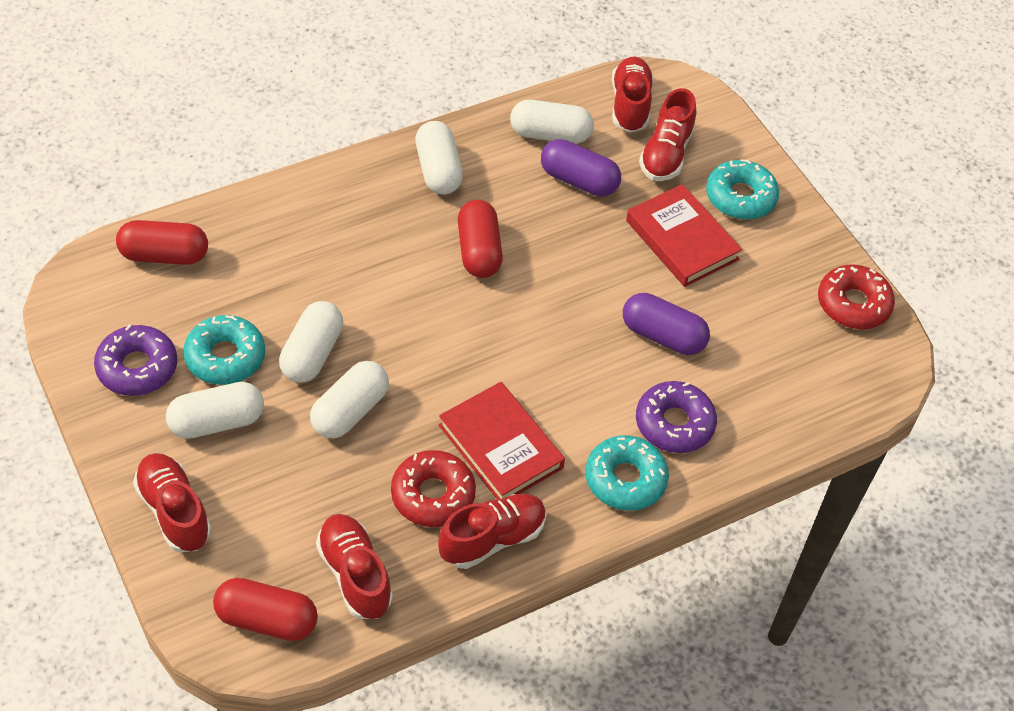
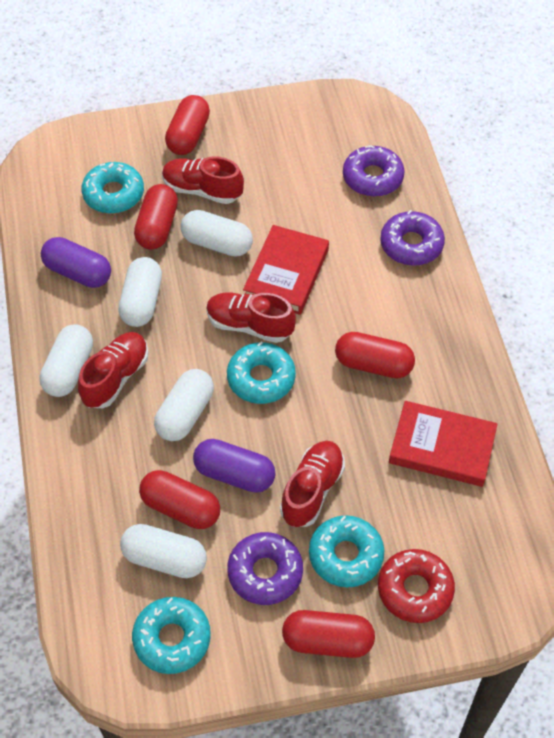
purple donut: 2 -> 3
red capsule: 3 -> 5
red donut: 2 -> 1
red shoe: 5 -> 4
turquoise donut: 3 -> 4

